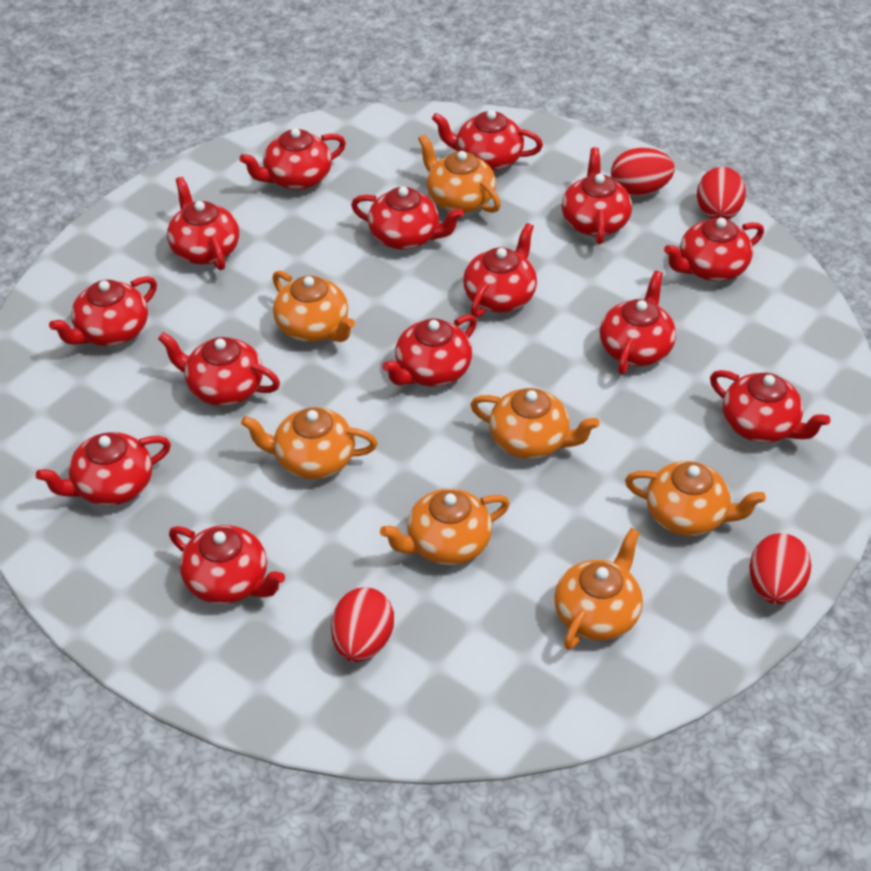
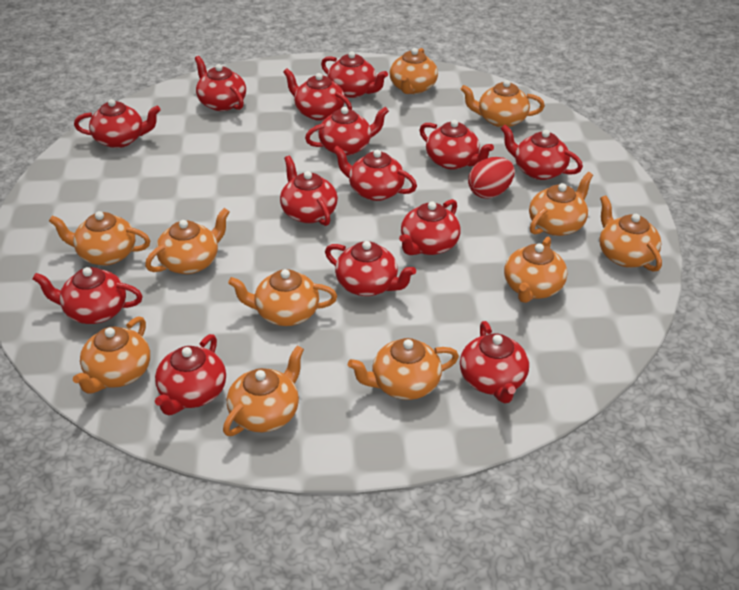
orange teapot: 7 -> 11
red egg: 4 -> 1

